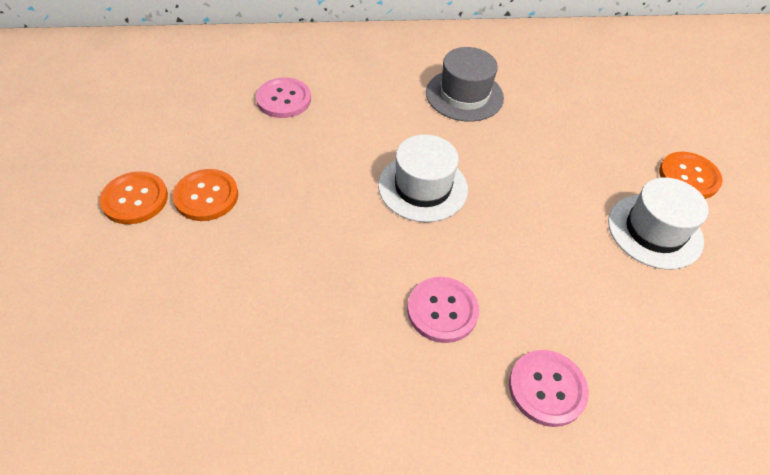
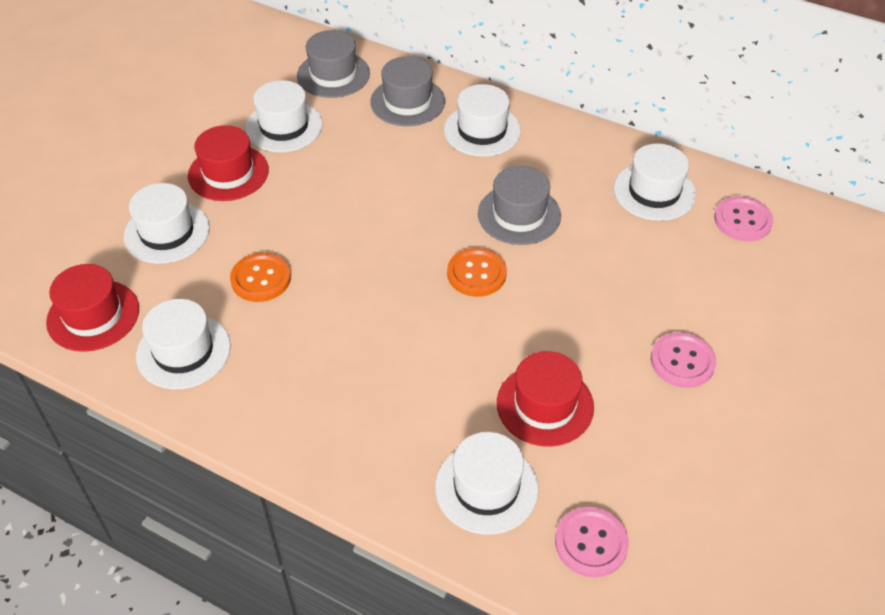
grey hat: 1 -> 3
orange button: 3 -> 2
red hat: 0 -> 3
white hat: 2 -> 6

